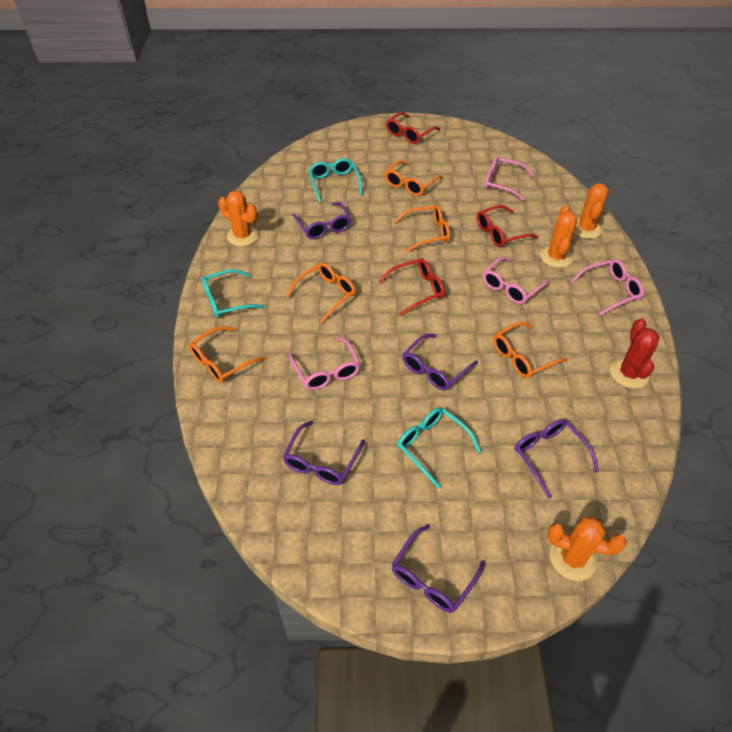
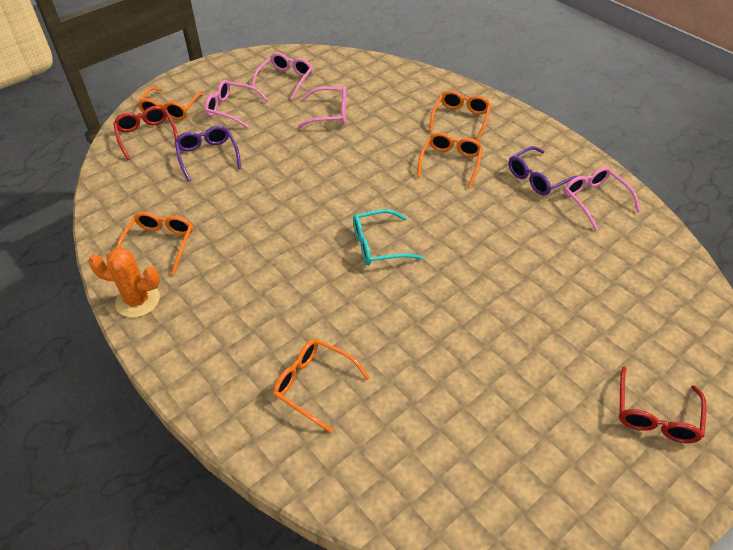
orange cactus: 4 -> 1
purple glasses: 5 -> 2
red cactus: 1 -> 0
red glasses: 3 -> 2
turquoise glasses: 3 -> 1

